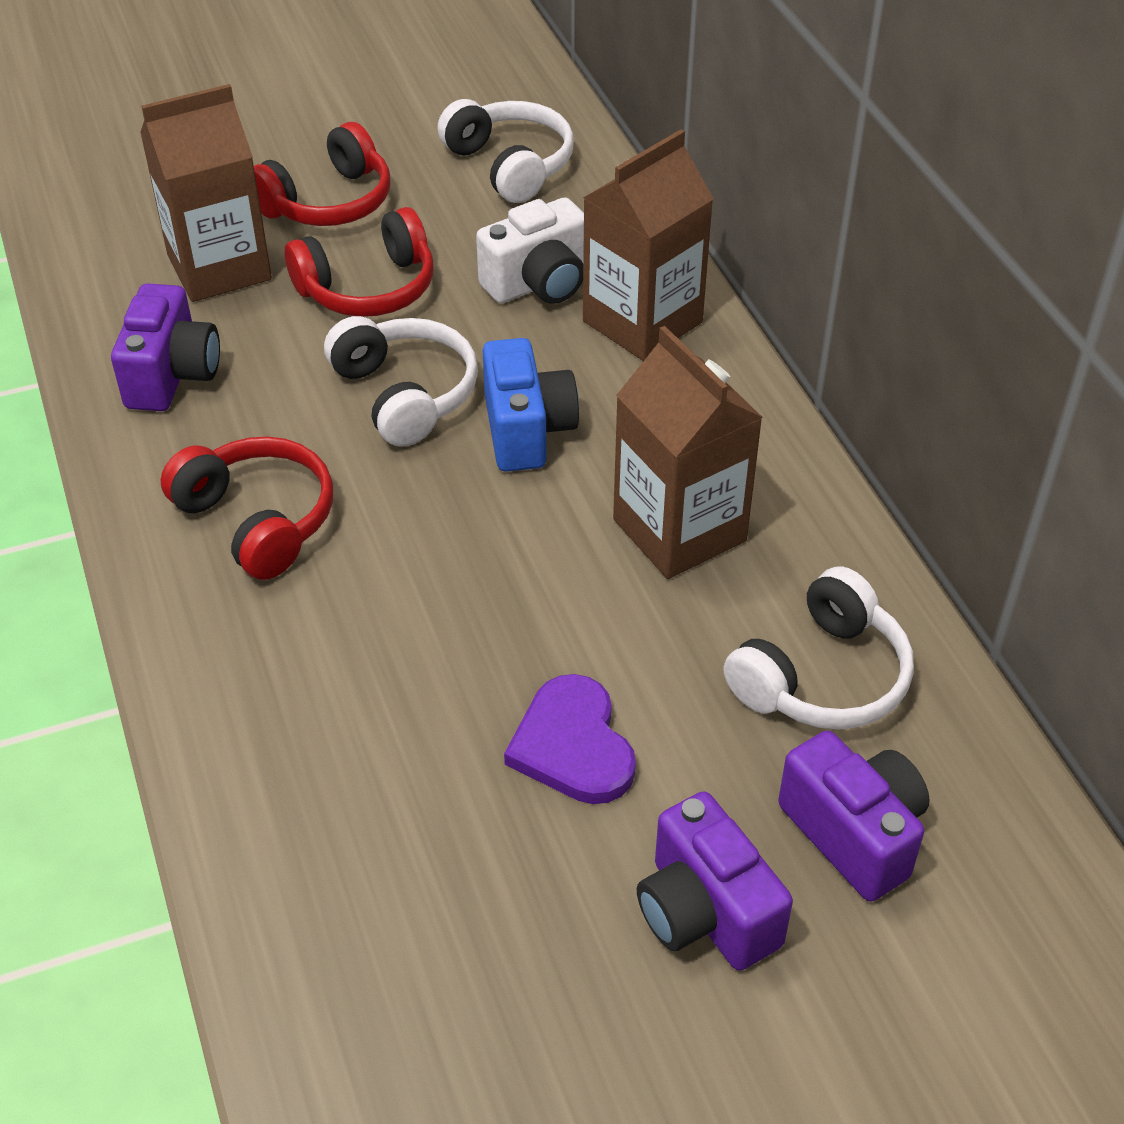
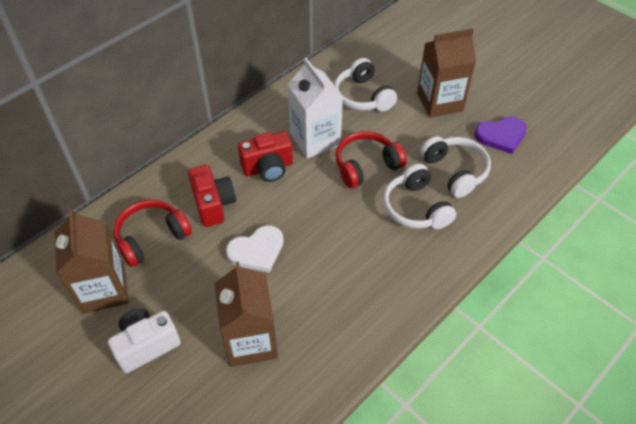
blue camera: 1 -> 0
purple camera: 3 -> 0
red camera: 0 -> 2
red headphones: 3 -> 2
white carton: 0 -> 1
white heart: 0 -> 1

